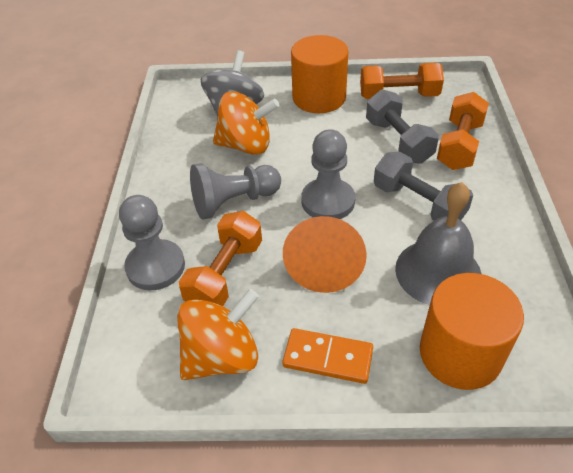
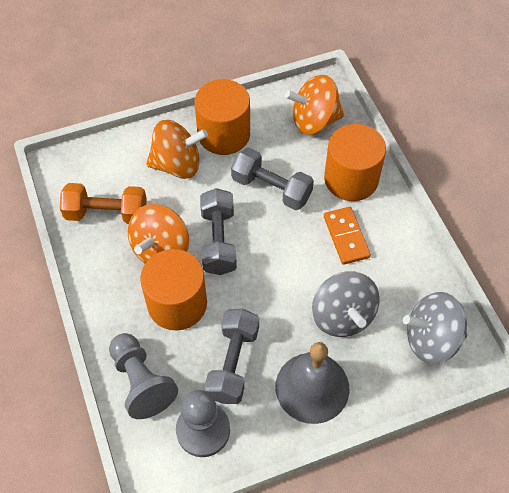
grey dumbbell: 2 -> 3
grey pawn: 3 -> 2
grey spinning top: 1 -> 2
orange cone: 1 -> 0
orange cylinder: 2 -> 3
orange dumbbell: 3 -> 1
orange spinning top: 2 -> 3

